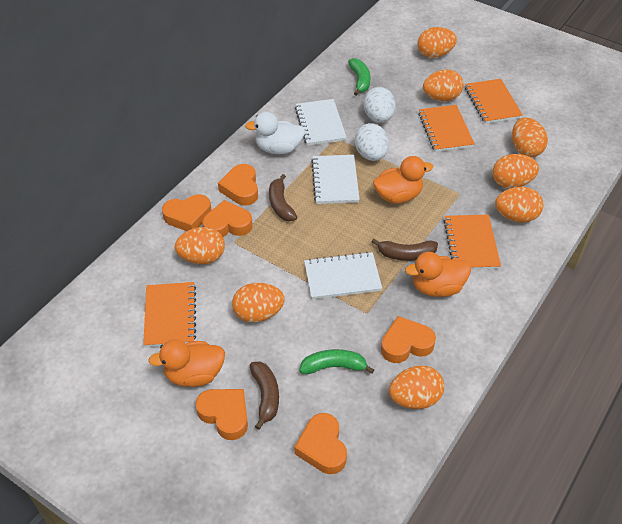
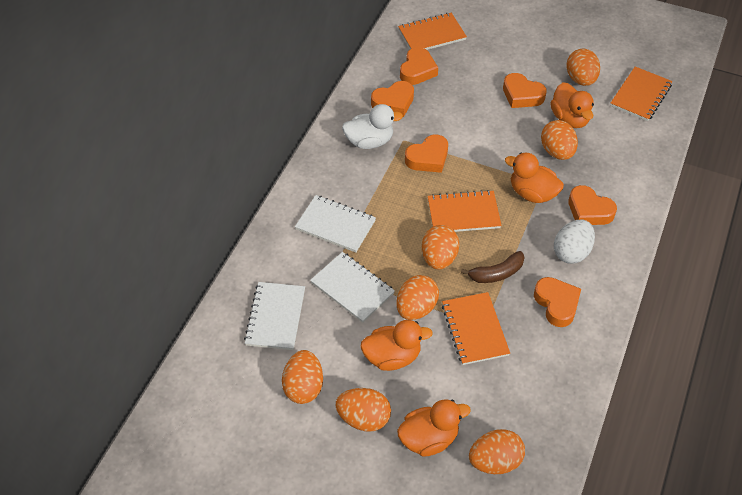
brown banana: 3 -> 1
green banana: 2 -> 0
orange duck: 3 -> 4
orange egg: 8 -> 7
white egg: 2 -> 1

